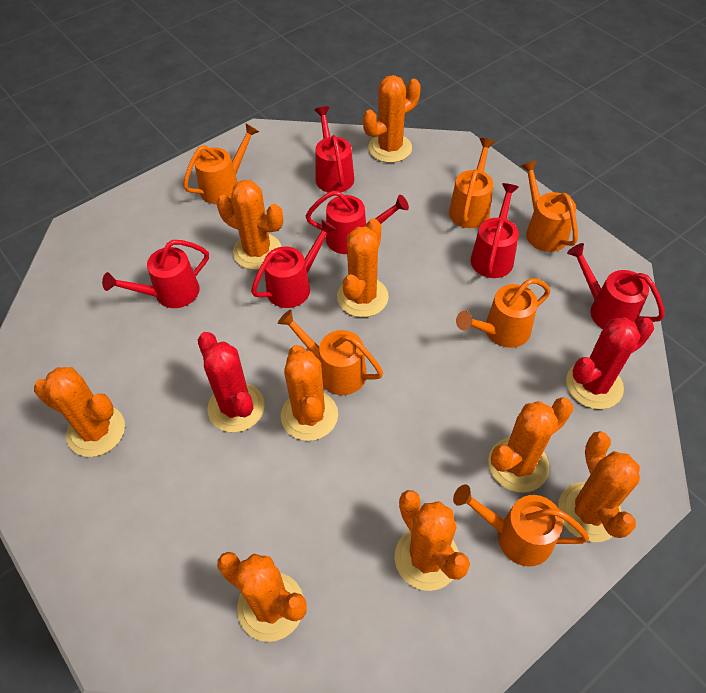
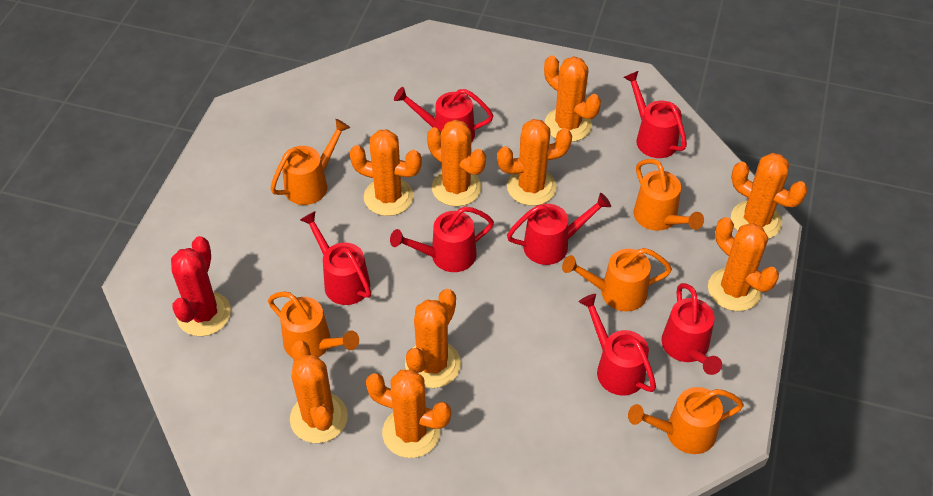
orange watering can: 6 -> 5
red cactus: 2 -> 1
red watering can: 6 -> 7

